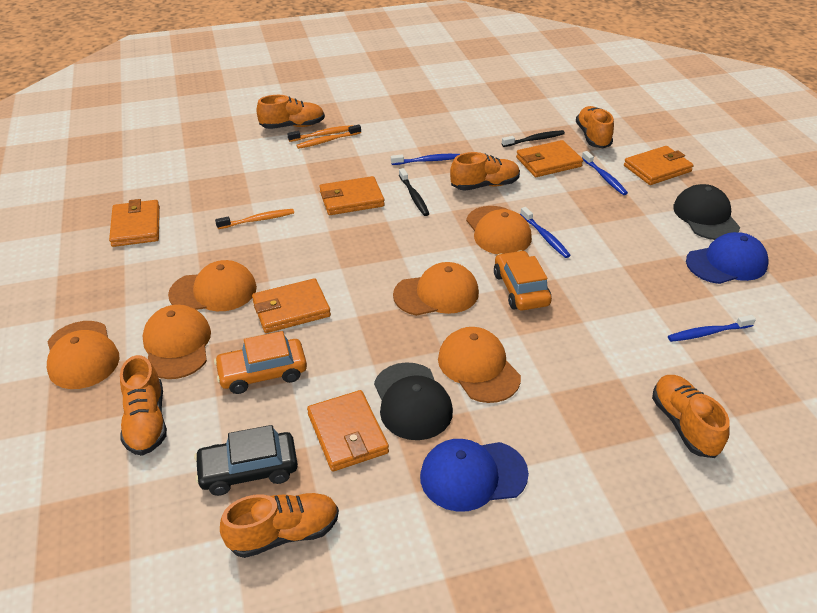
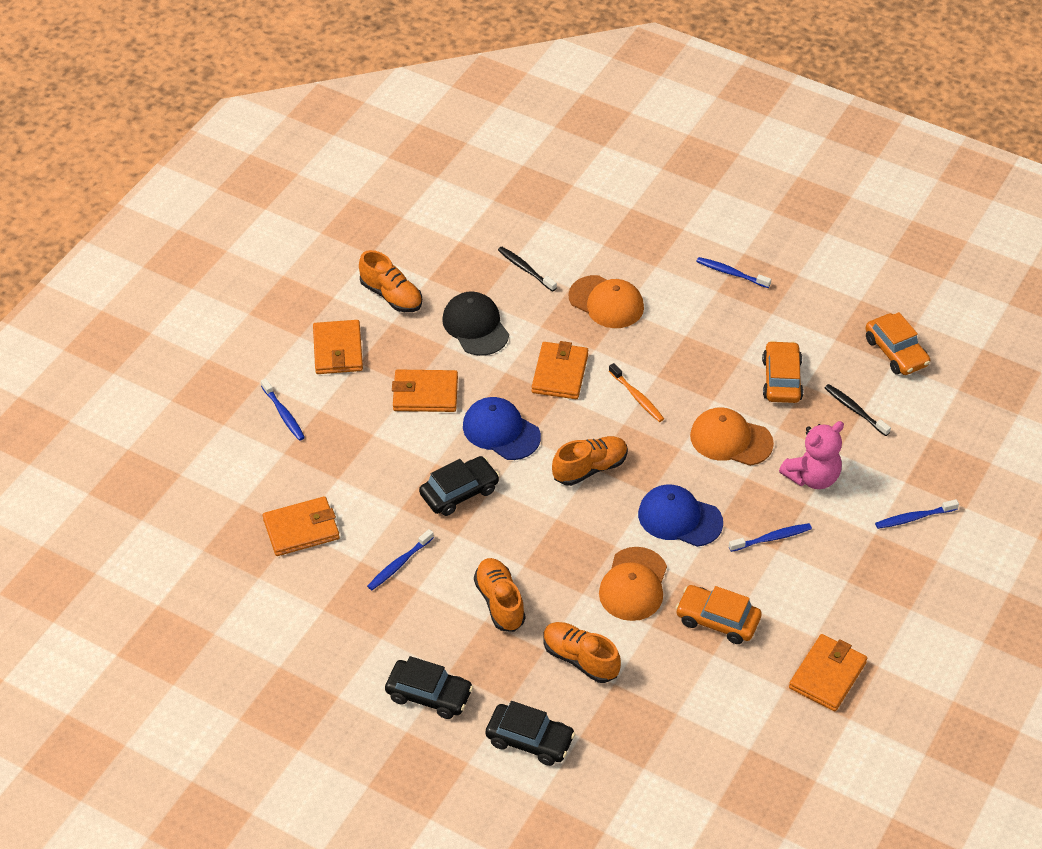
black cap: 2 -> 1
black car: 1 -> 3
blue toothbrush: 4 -> 5
orange cap: 6 -> 3
orange car: 2 -> 3
orange shoe: 6 -> 4
orange toothbrush: 3 -> 1
orange wallet: 6 -> 5
pink teddy bear: 0 -> 1

